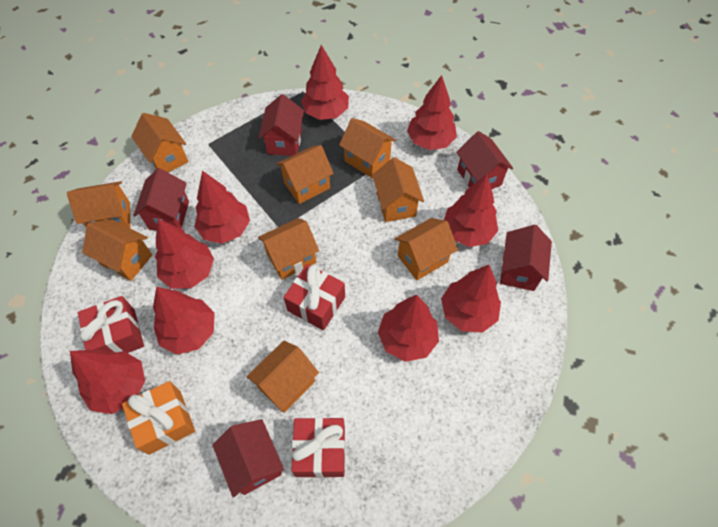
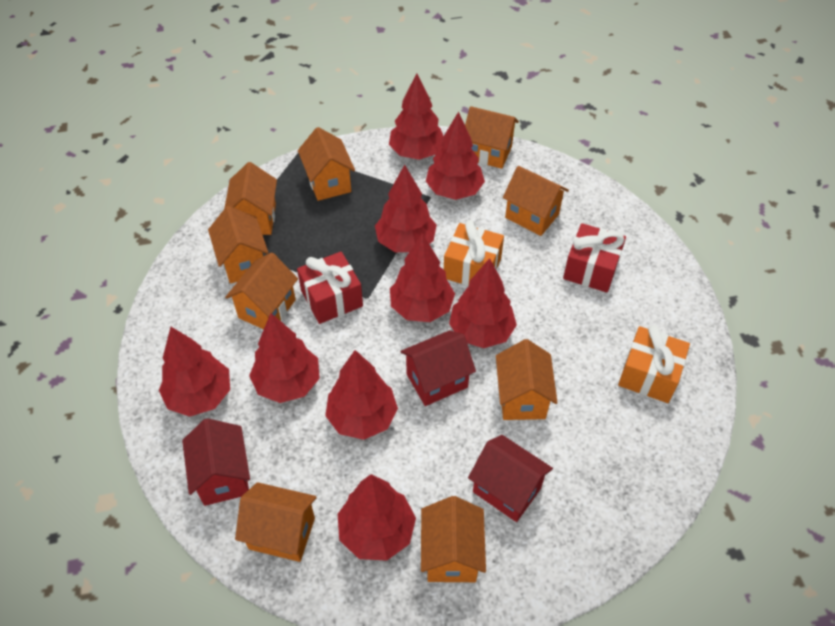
orange gift: 1 -> 2
red gift: 3 -> 2
red house: 5 -> 3

